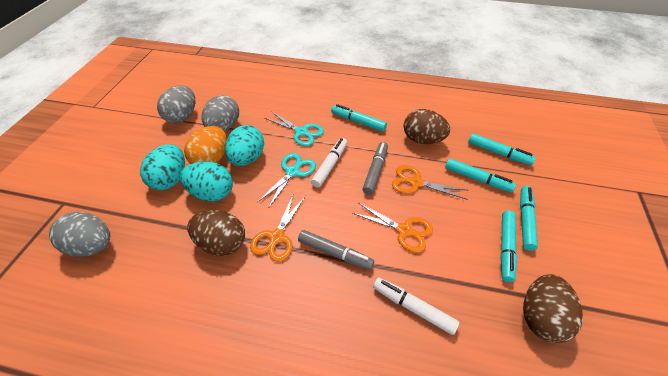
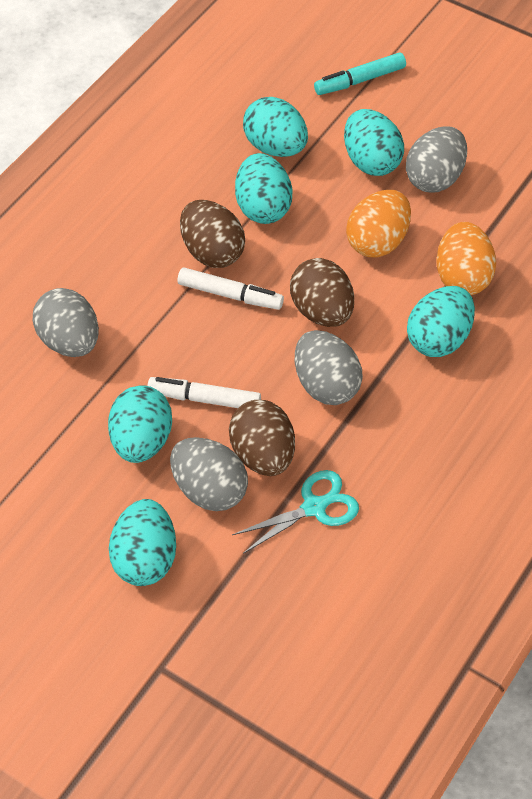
grey egg: 3 -> 4
grey marker: 2 -> 0
orange egg: 1 -> 2
orange scissors: 3 -> 0
turquoise egg: 3 -> 6
turquoise marker: 5 -> 1
turquoise scissors: 2 -> 1

